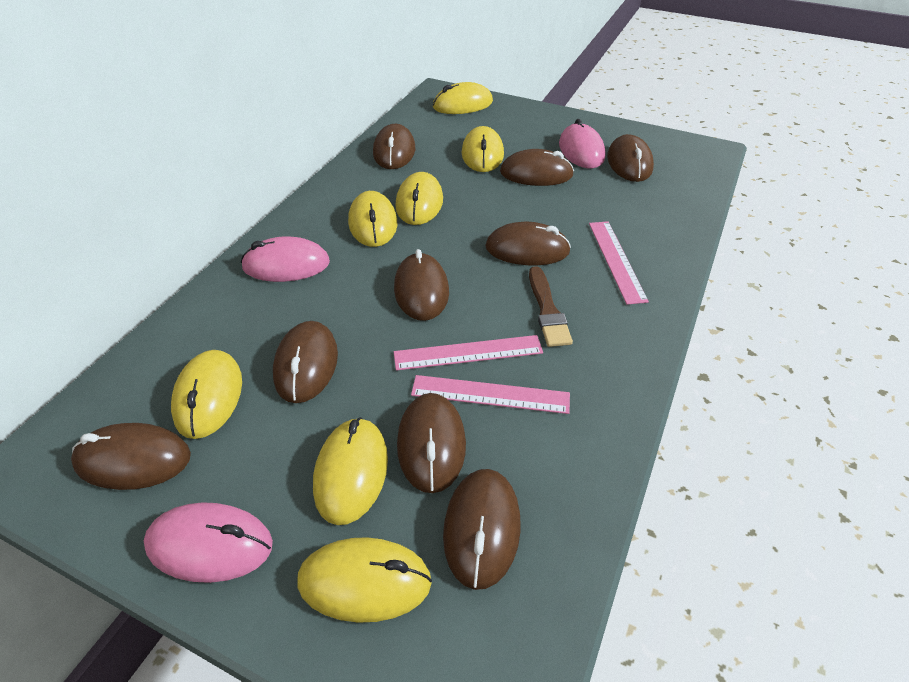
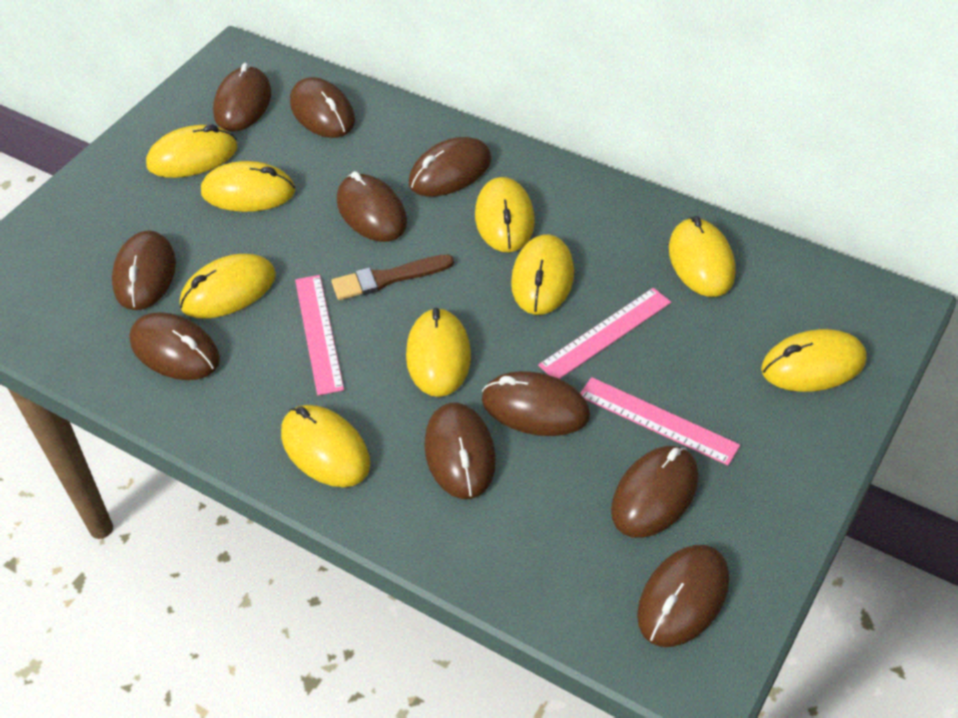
brown mouse: 9 -> 10
pink mouse: 3 -> 0
yellow mouse: 7 -> 9

